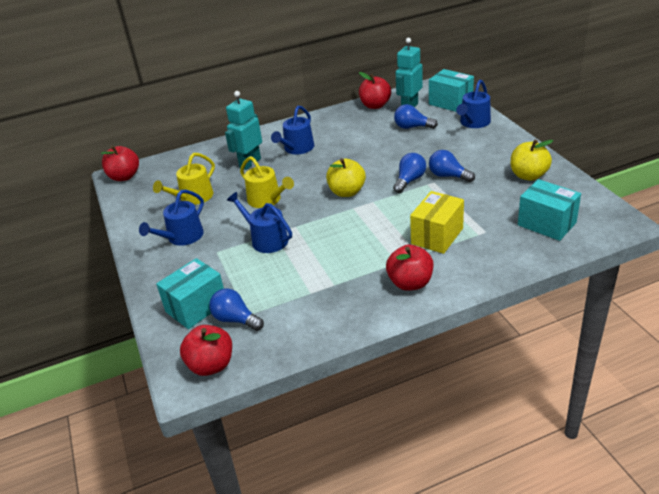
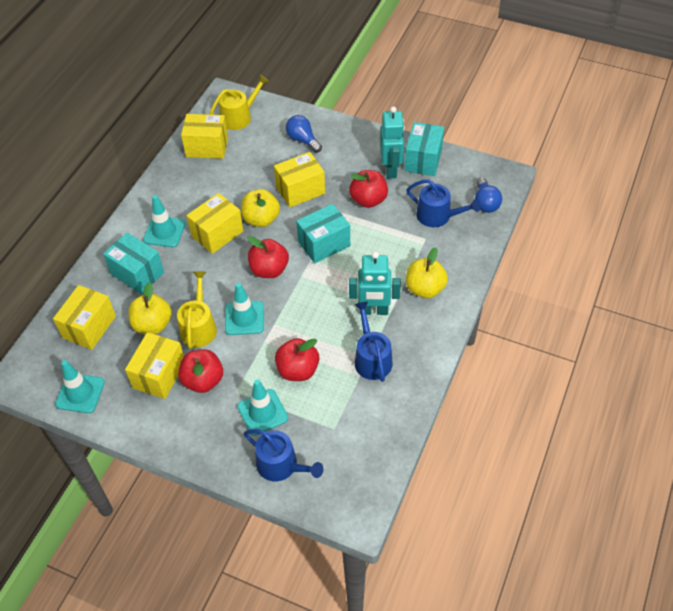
blue light bulb: 4 -> 2
blue watering can: 4 -> 3
turquoise traffic cone: 0 -> 4
yellow apple: 2 -> 3
yellow box: 1 -> 5

